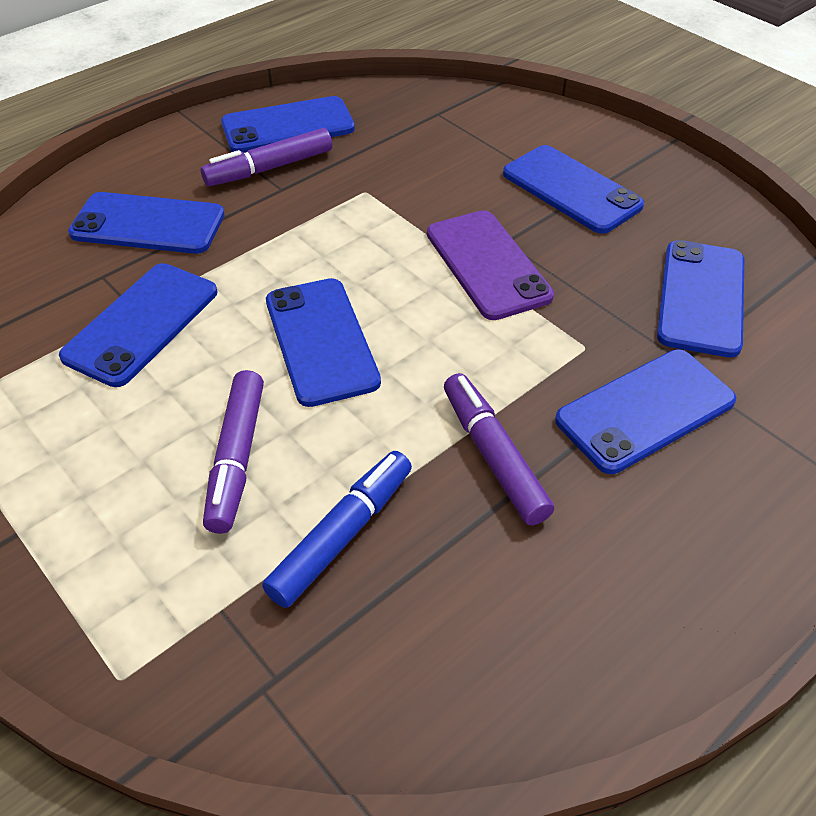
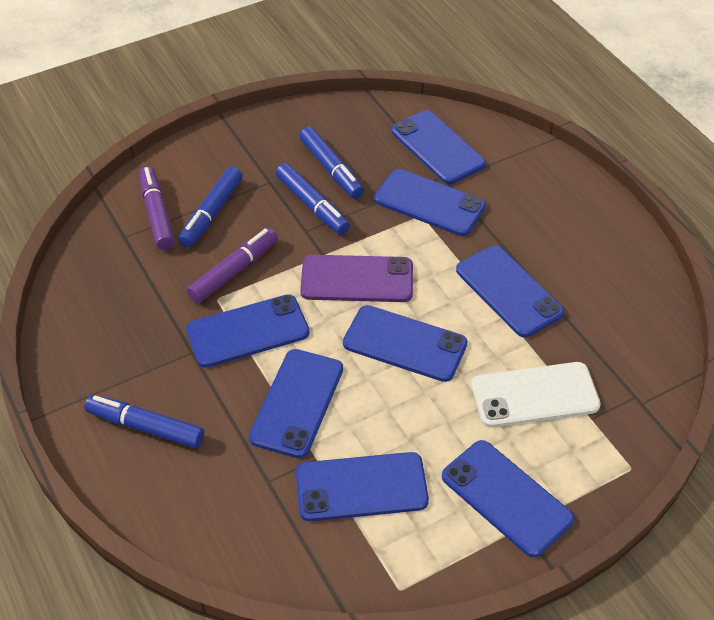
blue marker: 1 -> 4
blue phone: 7 -> 8
purple marker: 3 -> 2
white phone: 0 -> 1

